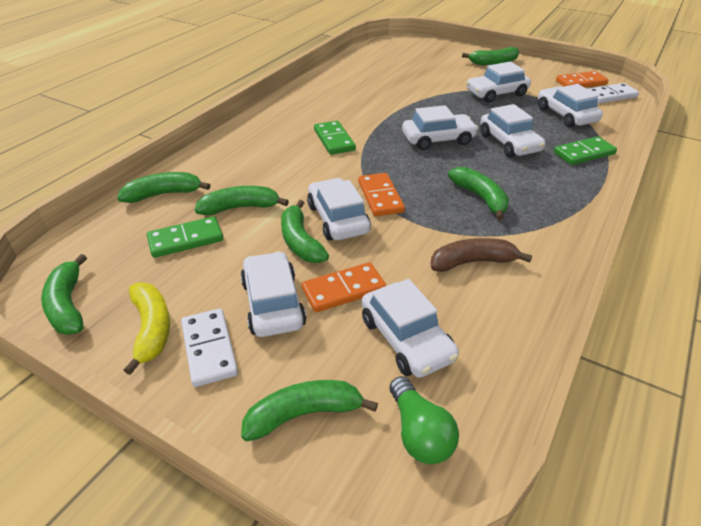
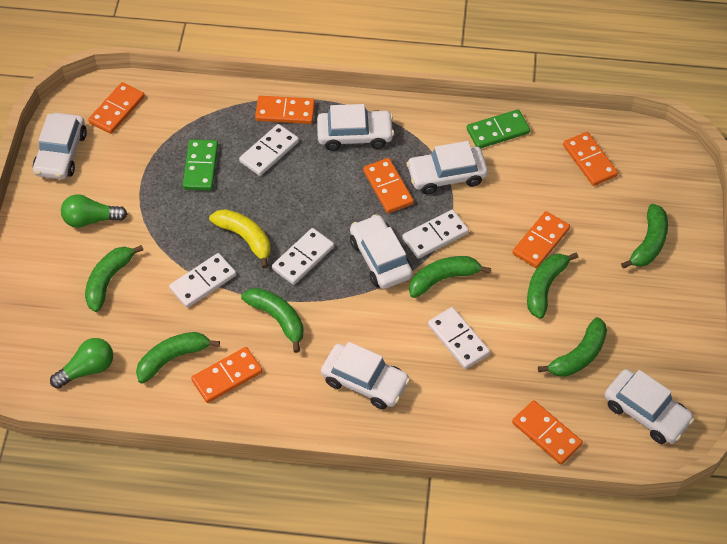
brown banana: 1 -> 0
green domino: 3 -> 2
green light bulb: 1 -> 2
orange domino: 3 -> 7
white car: 7 -> 6
white domino: 2 -> 5

